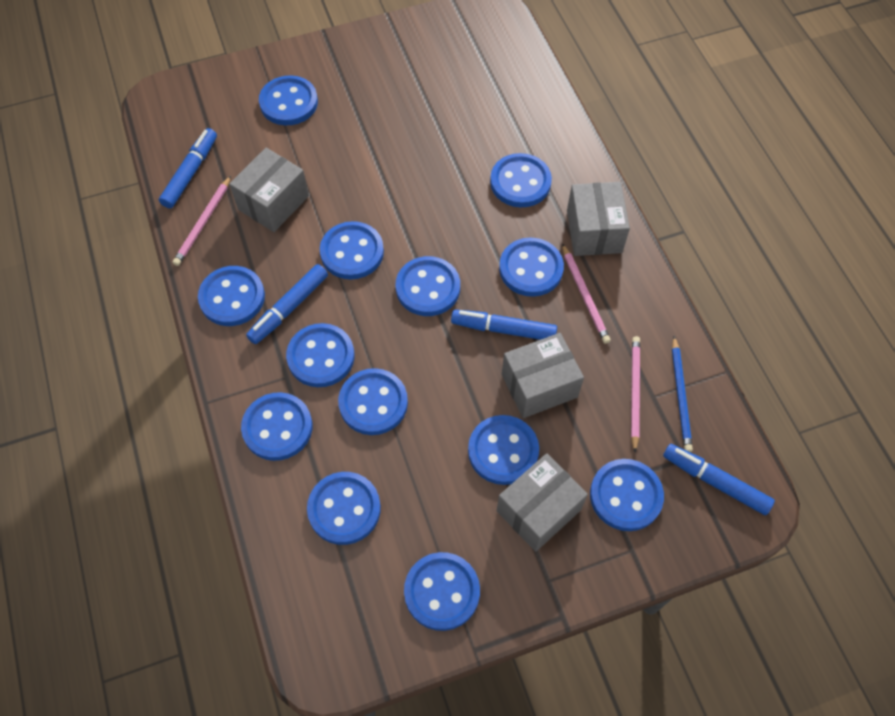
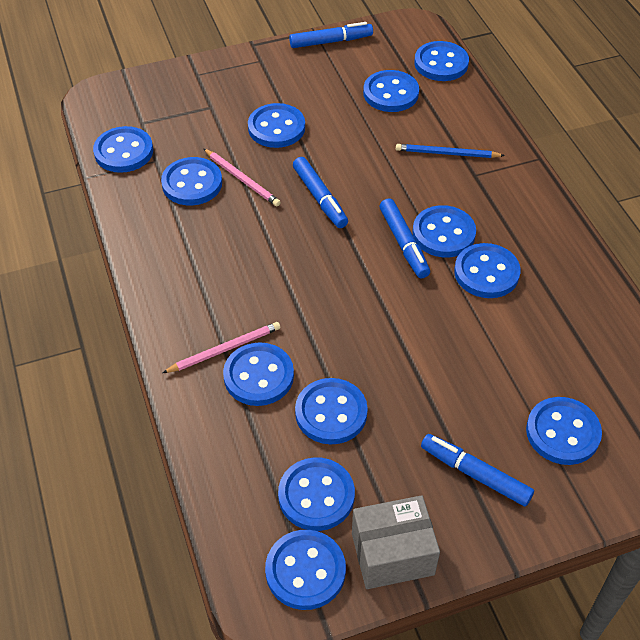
blue button: 13 -> 12
grey box: 4 -> 1
pink pencil: 3 -> 2

